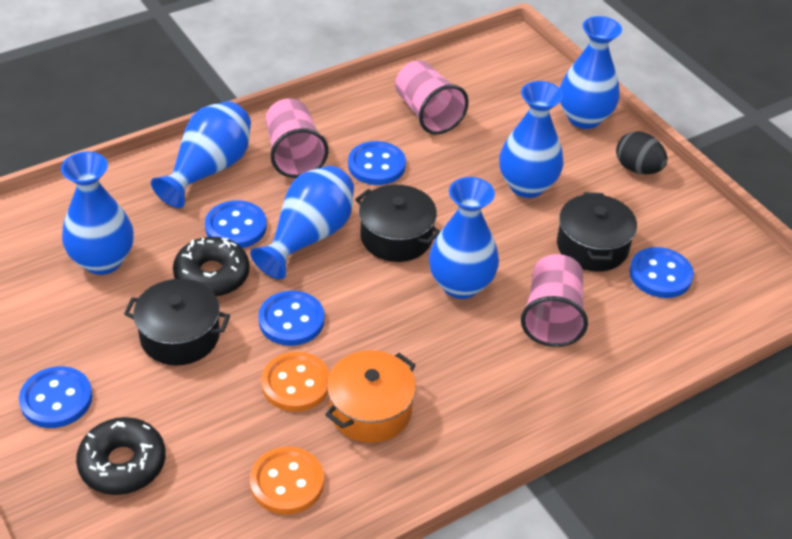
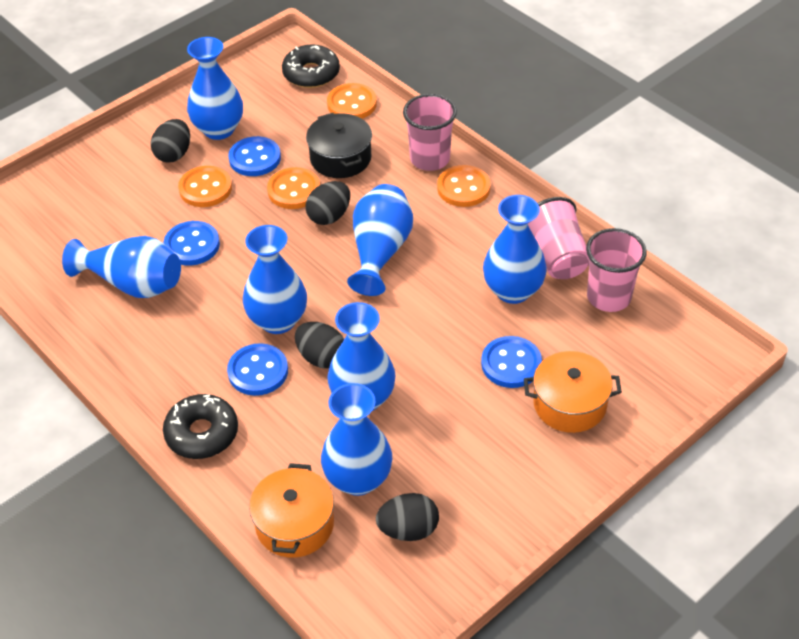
black egg: 1 -> 4
black pot: 3 -> 1
blue button: 5 -> 4
blue vase: 6 -> 7
orange button: 2 -> 4
orange pot: 1 -> 2

